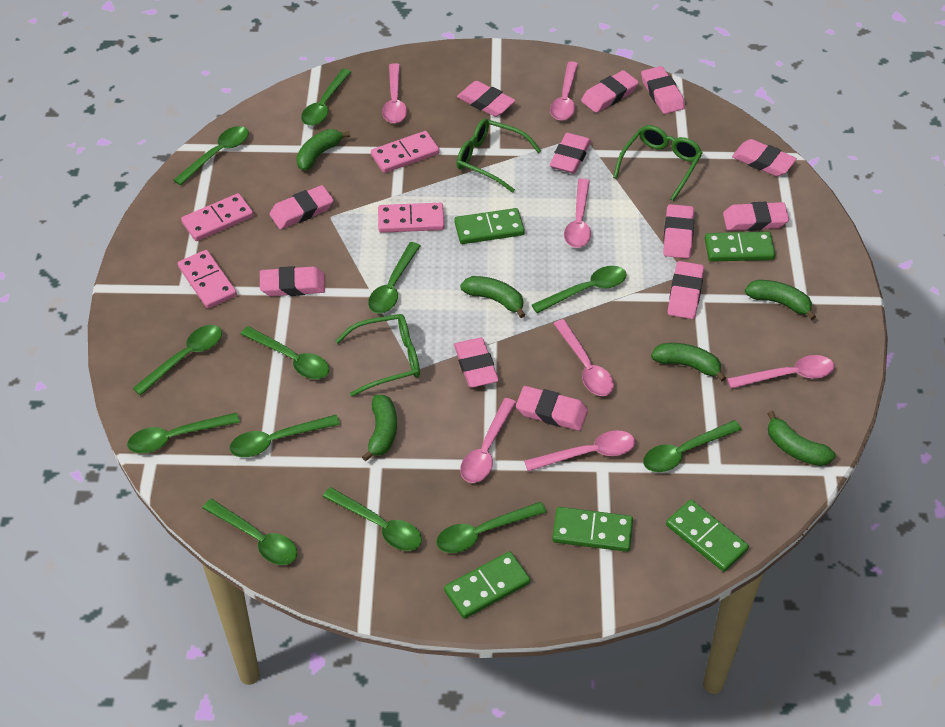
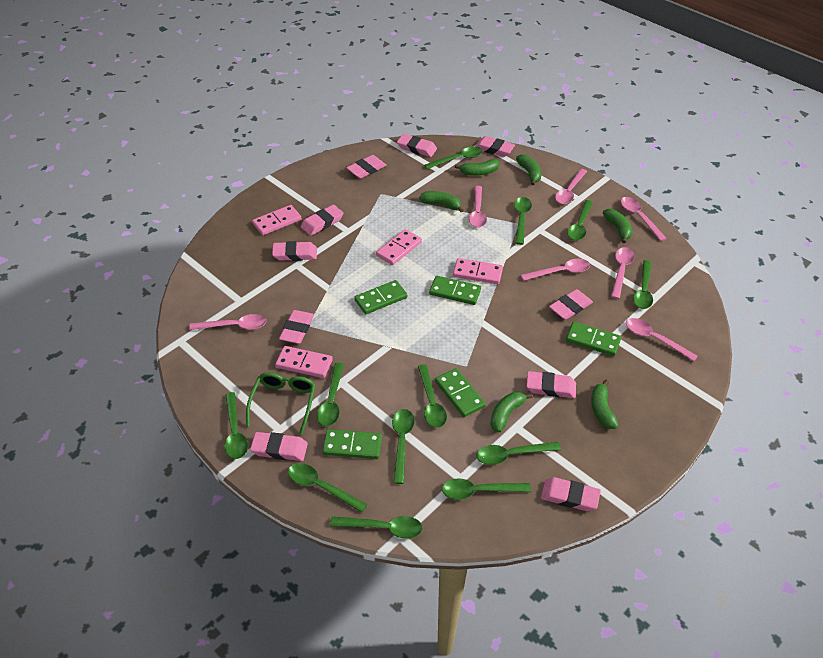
green glasses: 3 -> 1
pink eraser: 12 -> 10

